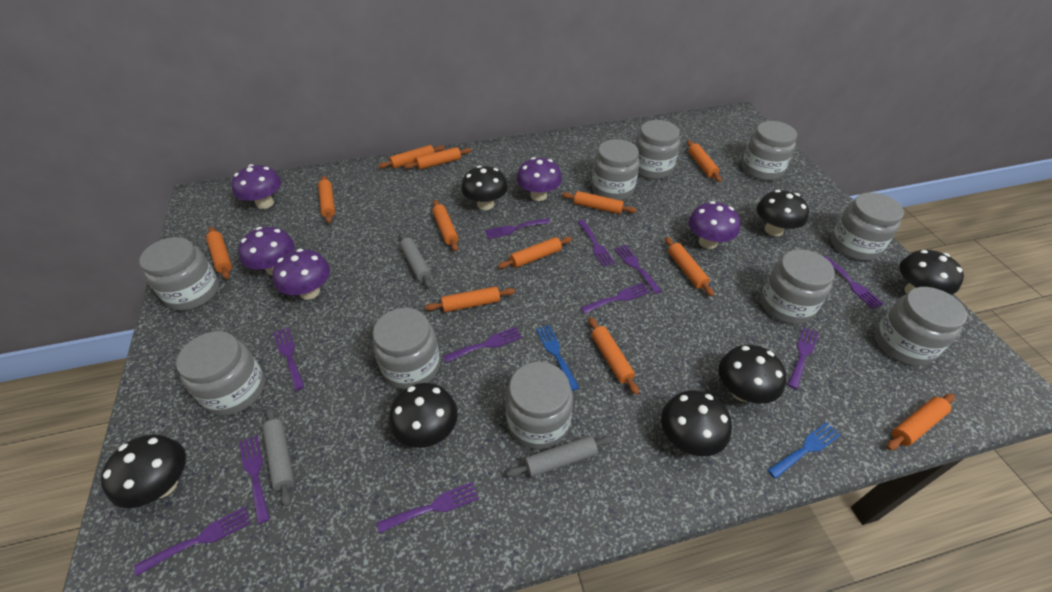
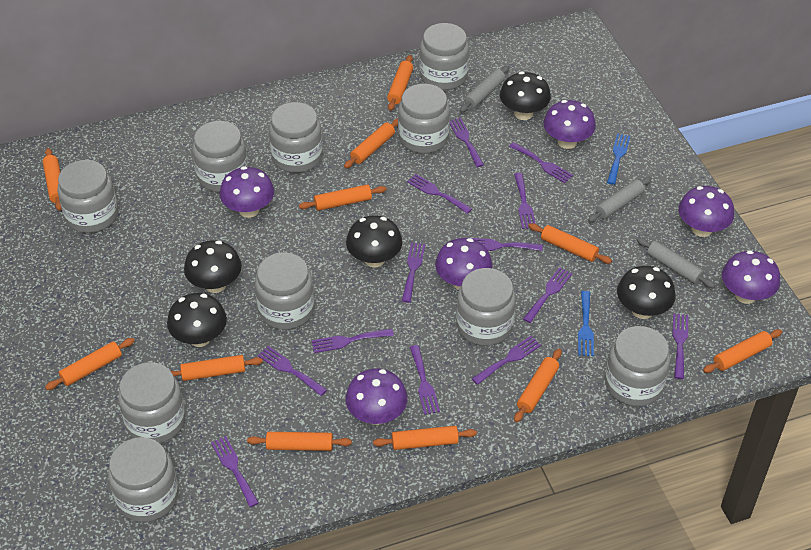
black mushroom: 7 -> 5
orange rolling pin: 12 -> 11
purple fork: 11 -> 13
purple mushroom: 5 -> 6

